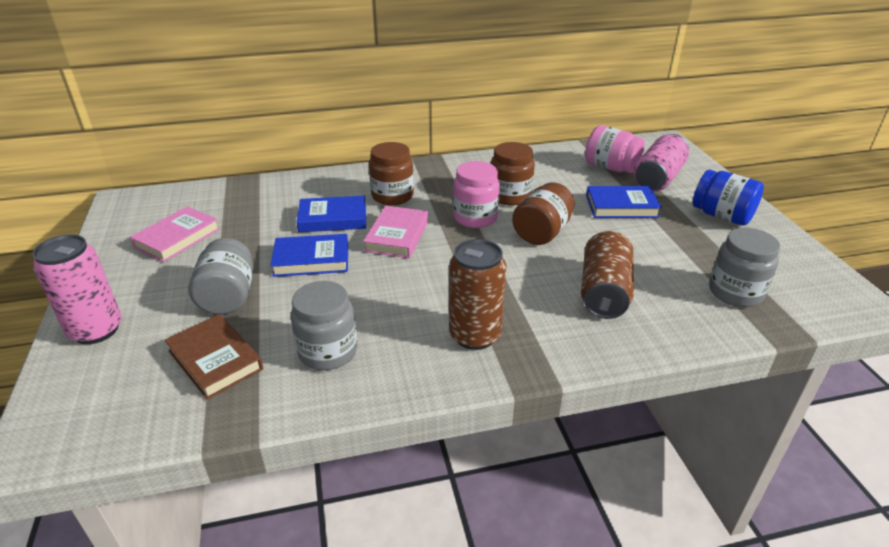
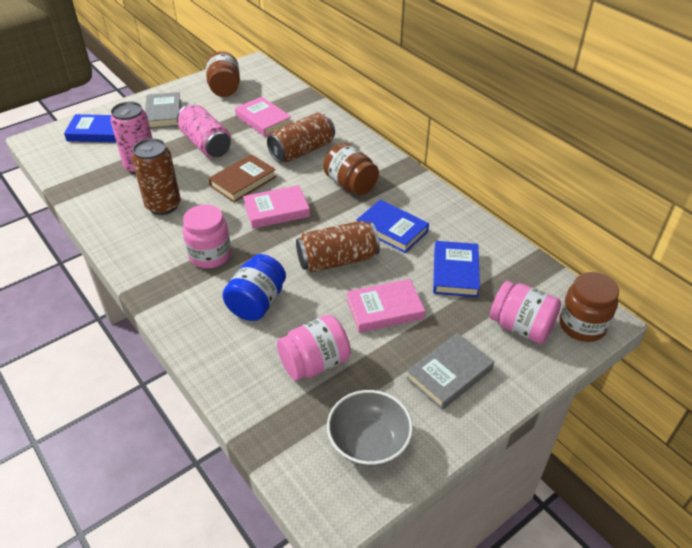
brown can: 2 -> 3
grey book: 0 -> 2
grey bowl: 0 -> 1
grey jar: 3 -> 0
pink book: 2 -> 3
pink jar: 2 -> 3

